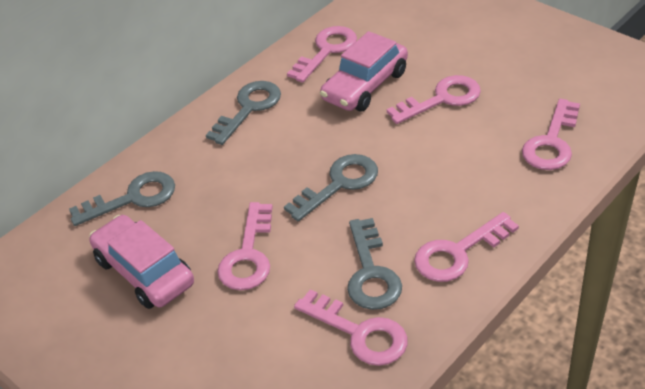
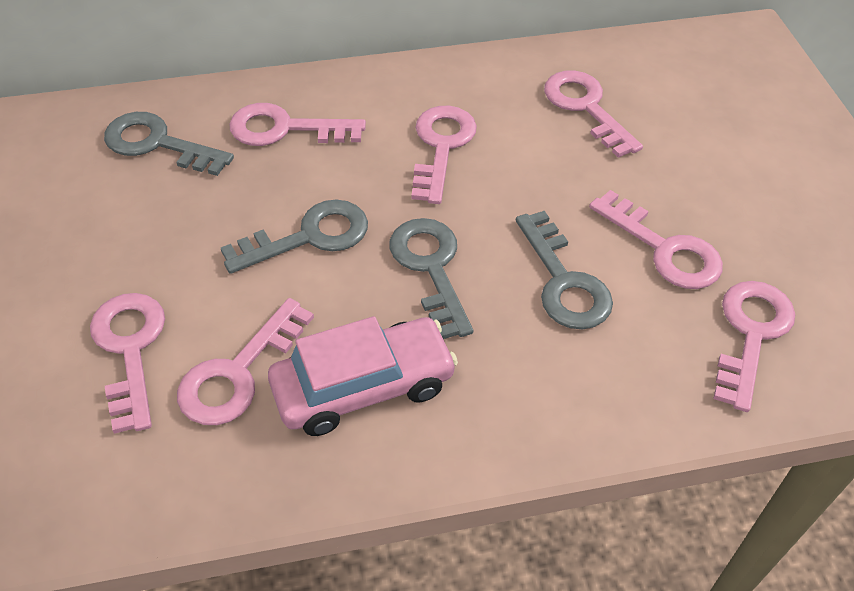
pink car: 2 -> 1
pink key: 6 -> 7

